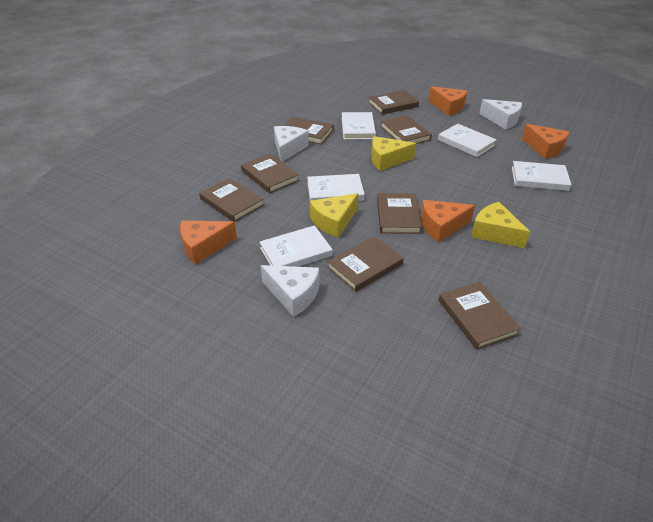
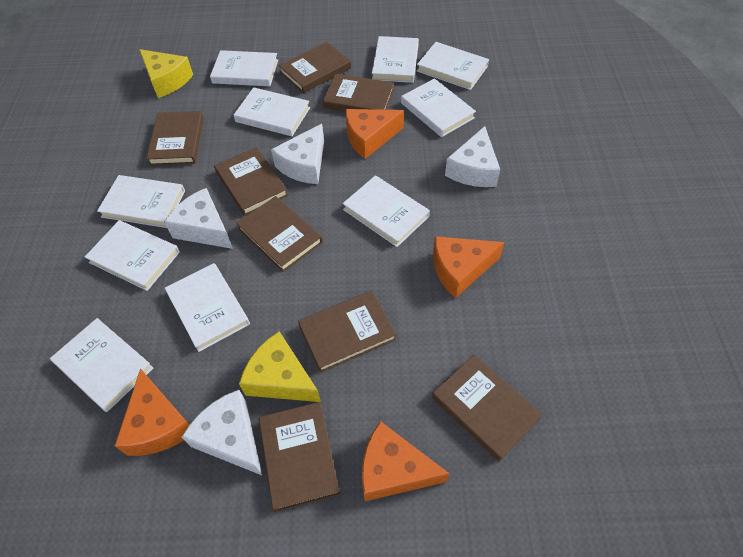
white book: 5 -> 10
white cheese: 3 -> 4
yellow cheese: 3 -> 2

